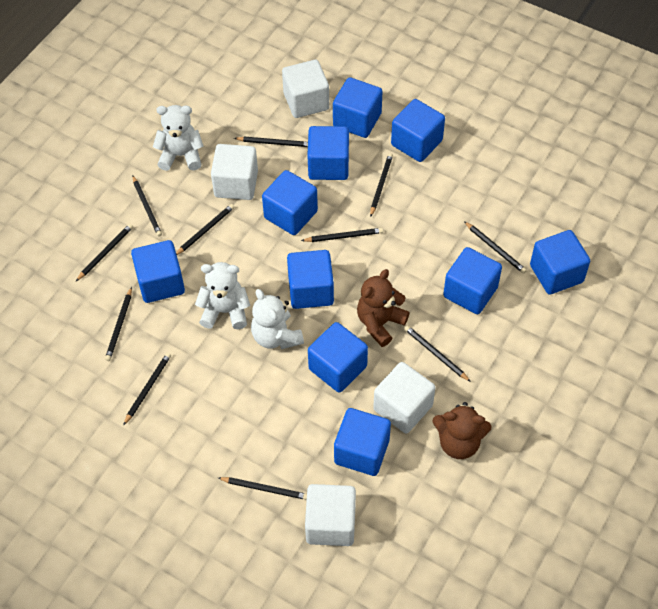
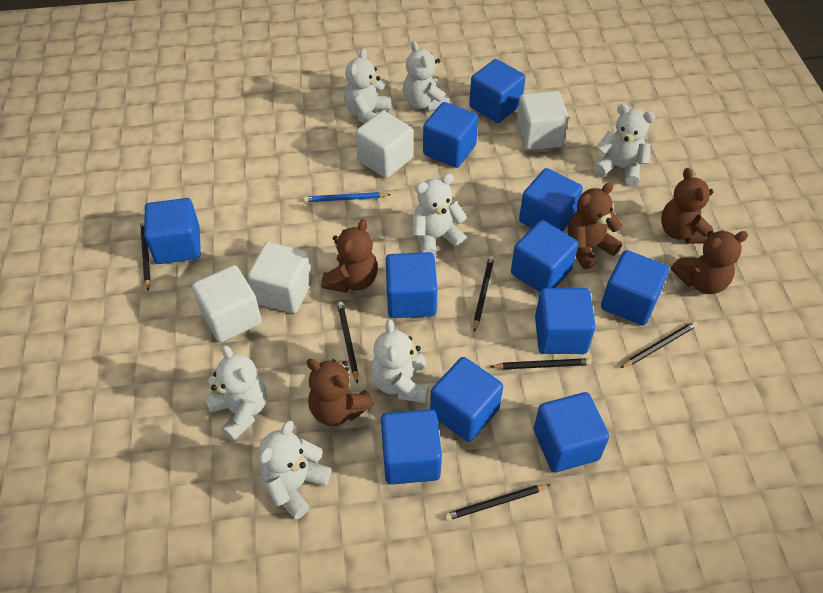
black pencil: 11 -> 6
blue cube: 10 -> 11
blue pencil: 0 -> 1
brown teddy bear: 2 -> 5
white teddy bear: 3 -> 7

